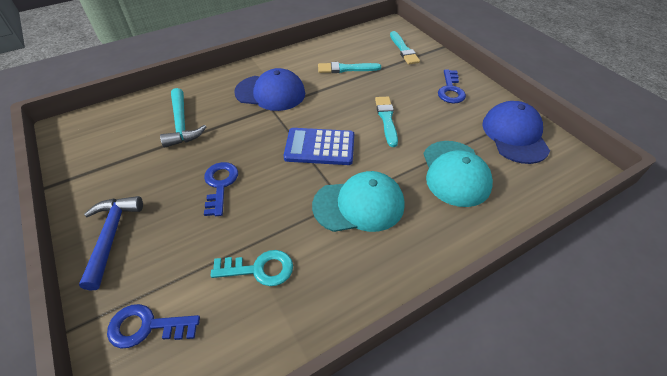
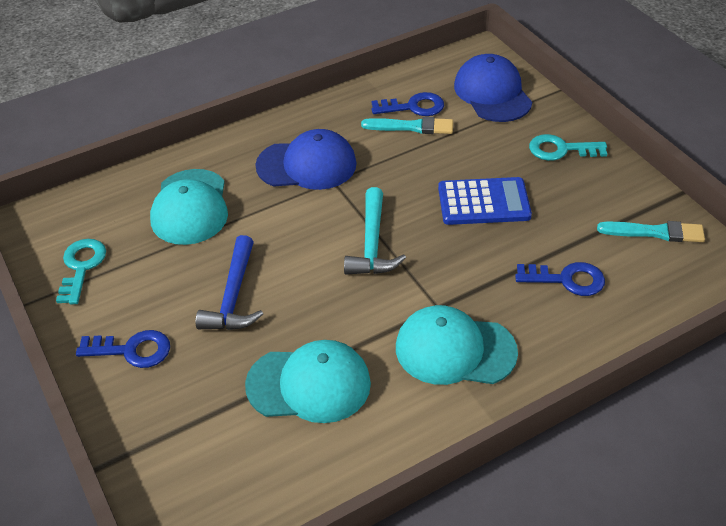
turquoise brush: 3 -> 2
turquoise cap: 2 -> 3
turquoise key: 1 -> 2

